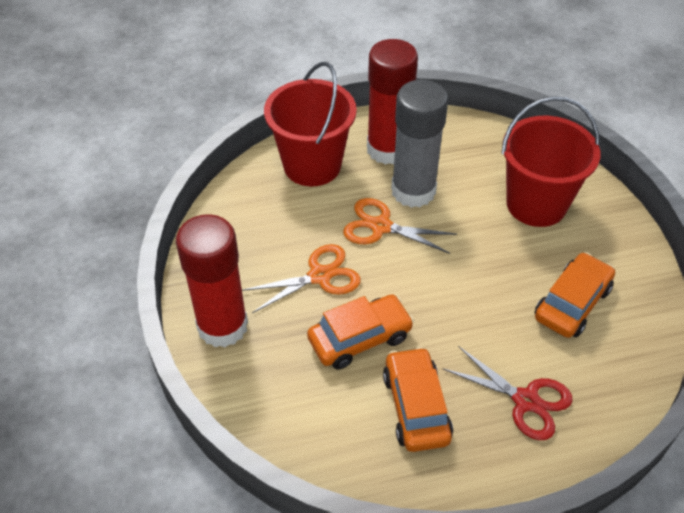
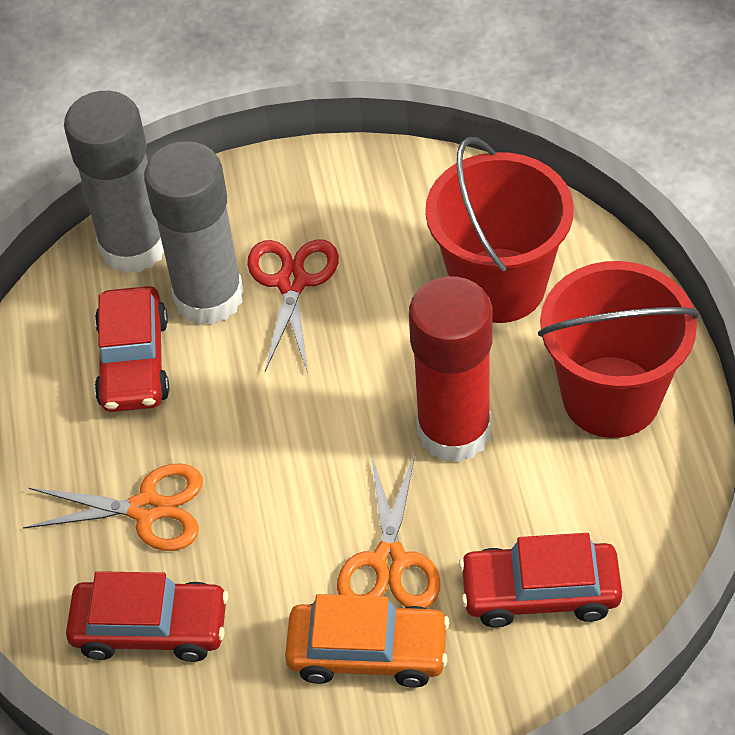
grey glue stick: 1 -> 2
orange car: 3 -> 1
red car: 0 -> 3
red glue stick: 2 -> 1

